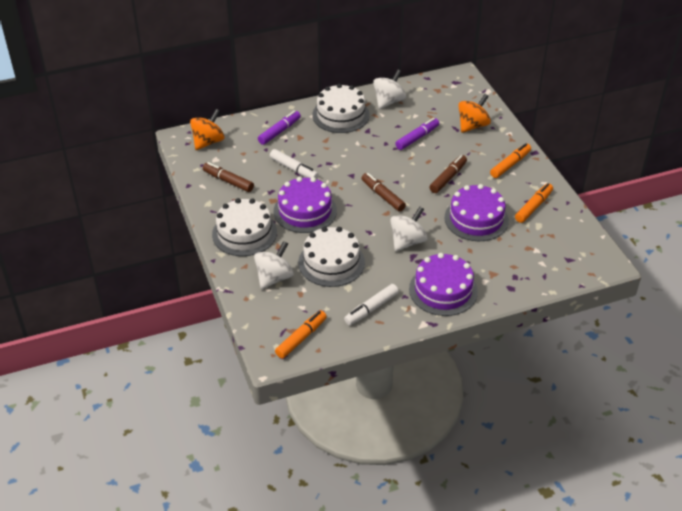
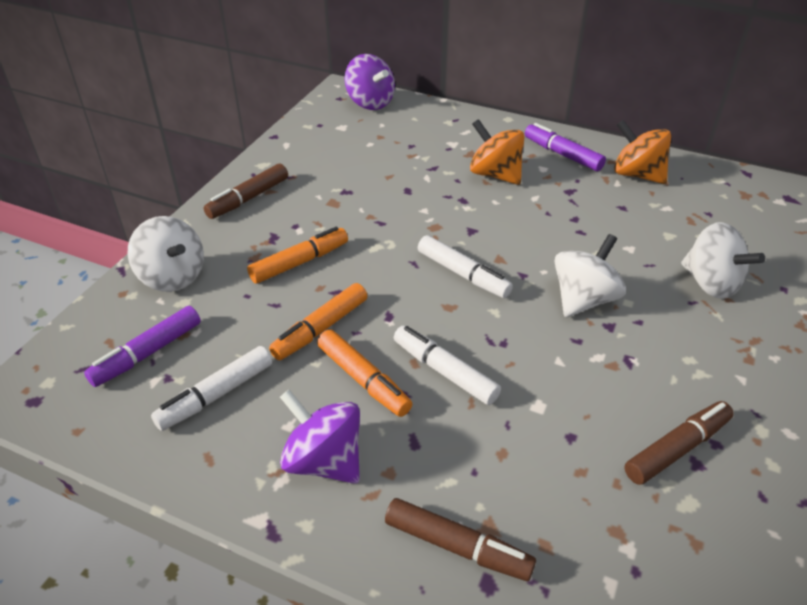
purple cake: 3 -> 0
purple spinning top: 0 -> 2
white cake: 3 -> 0
white marker: 2 -> 3

